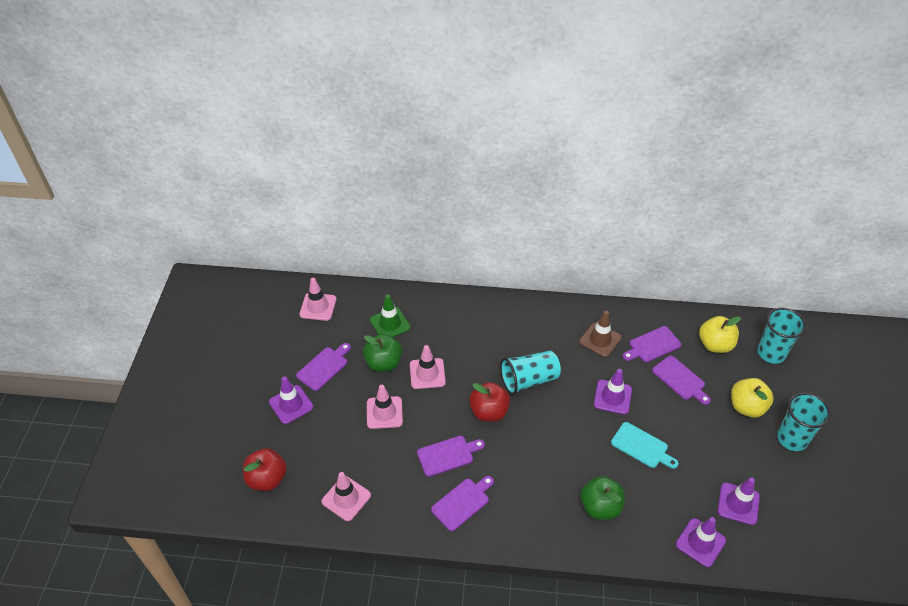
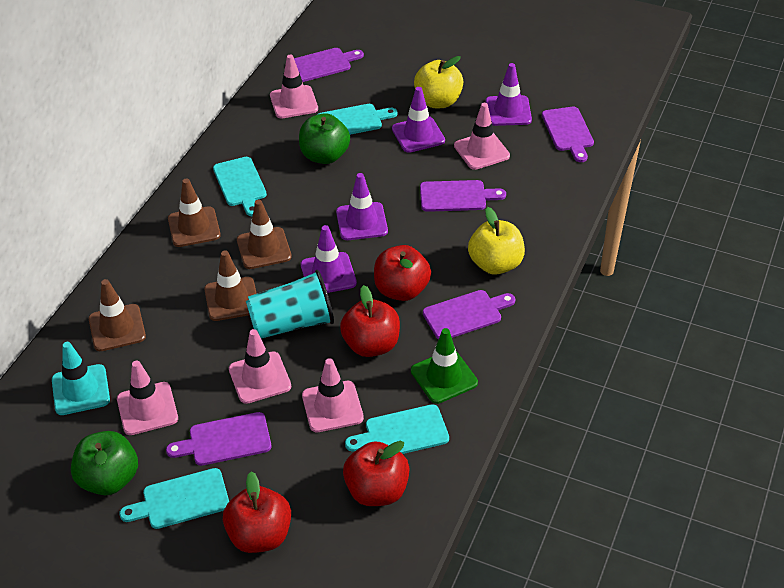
brown traffic cone: 1 -> 4
pink traffic cone: 4 -> 5
red apple: 2 -> 4
turquoise cup: 3 -> 1
turquoise cutting board: 1 -> 4
turquoise traffic cone: 0 -> 1

